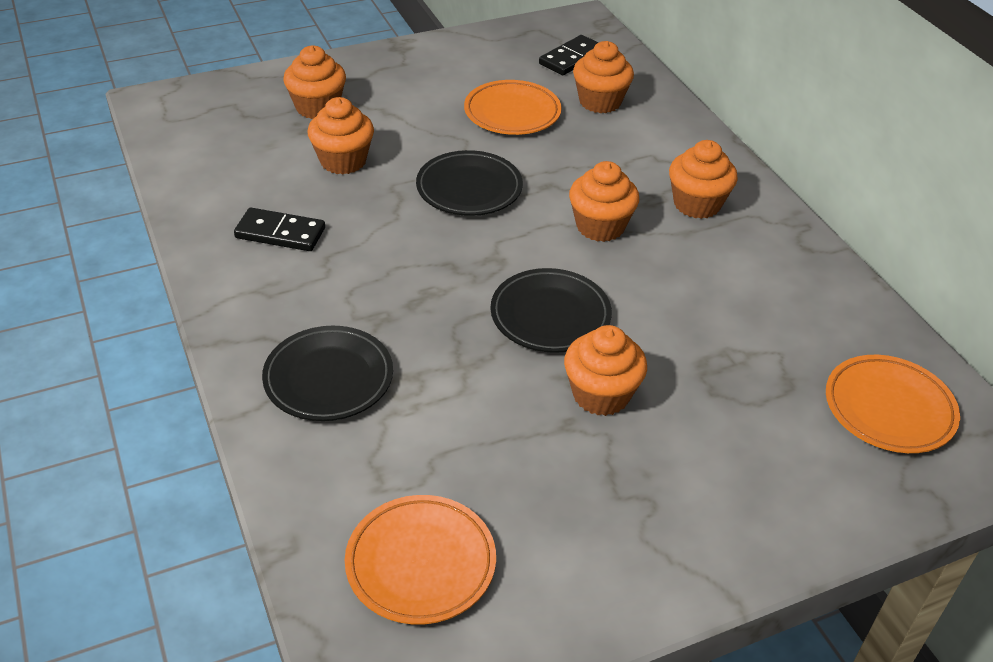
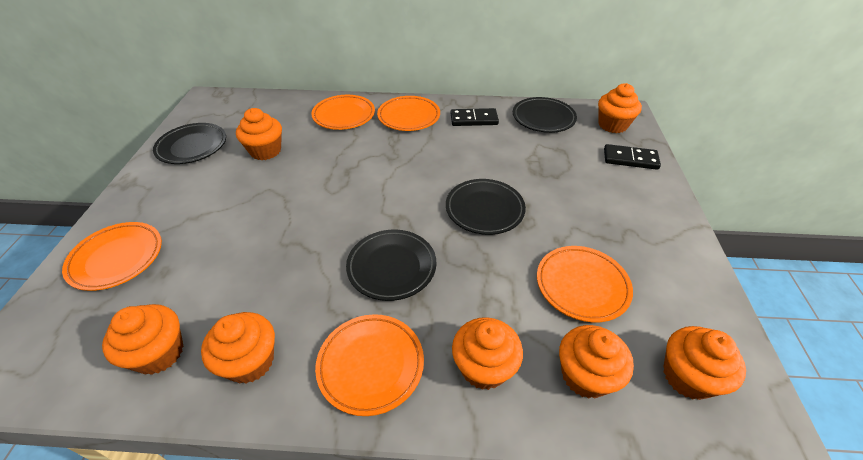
black plate: 3 -> 4
orange cupcake: 6 -> 7
orange plate: 3 -> 5

